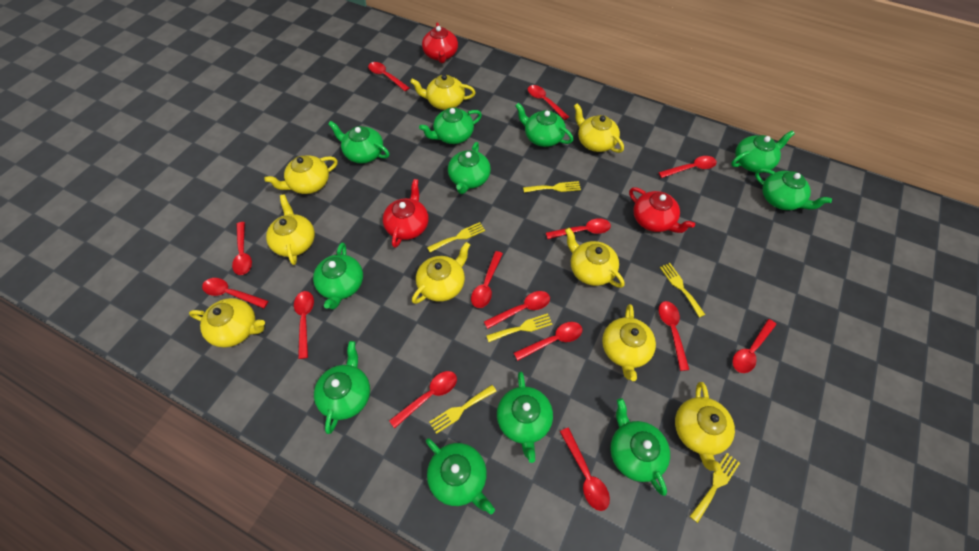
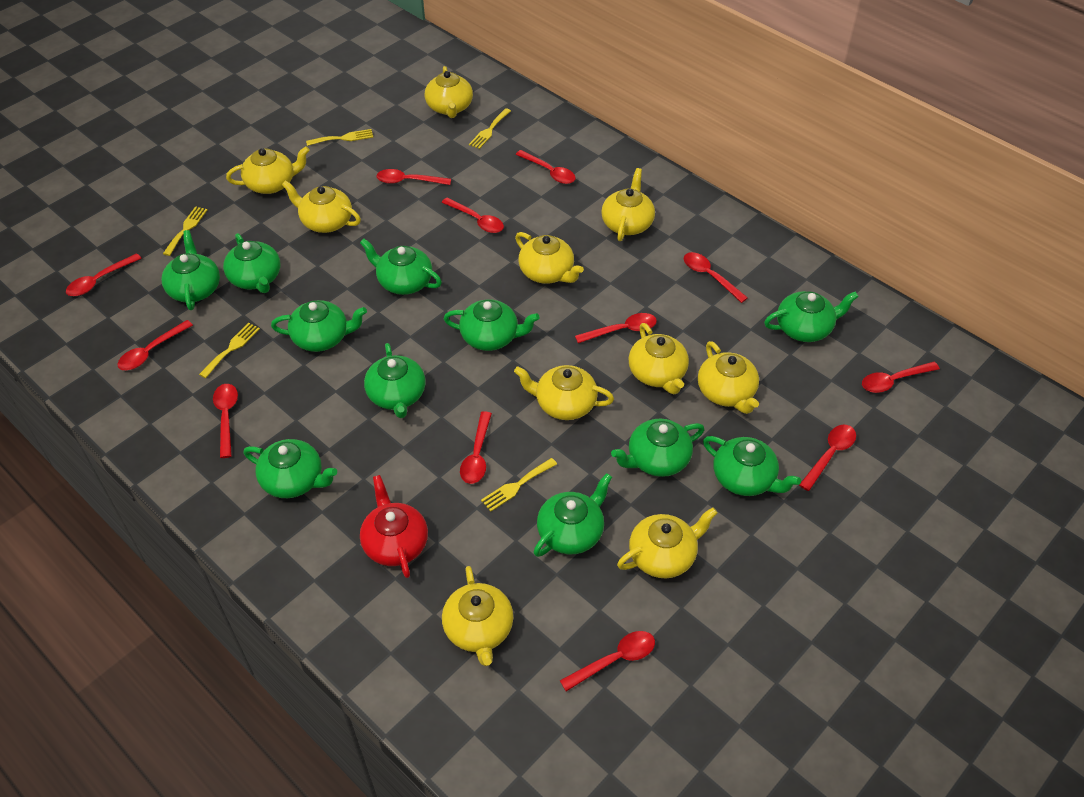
red spoon: 14 -> 12
red teapot: 3 -> 1
yellow fork: 6 -> 5
yellow teapot: 9 -> 10

